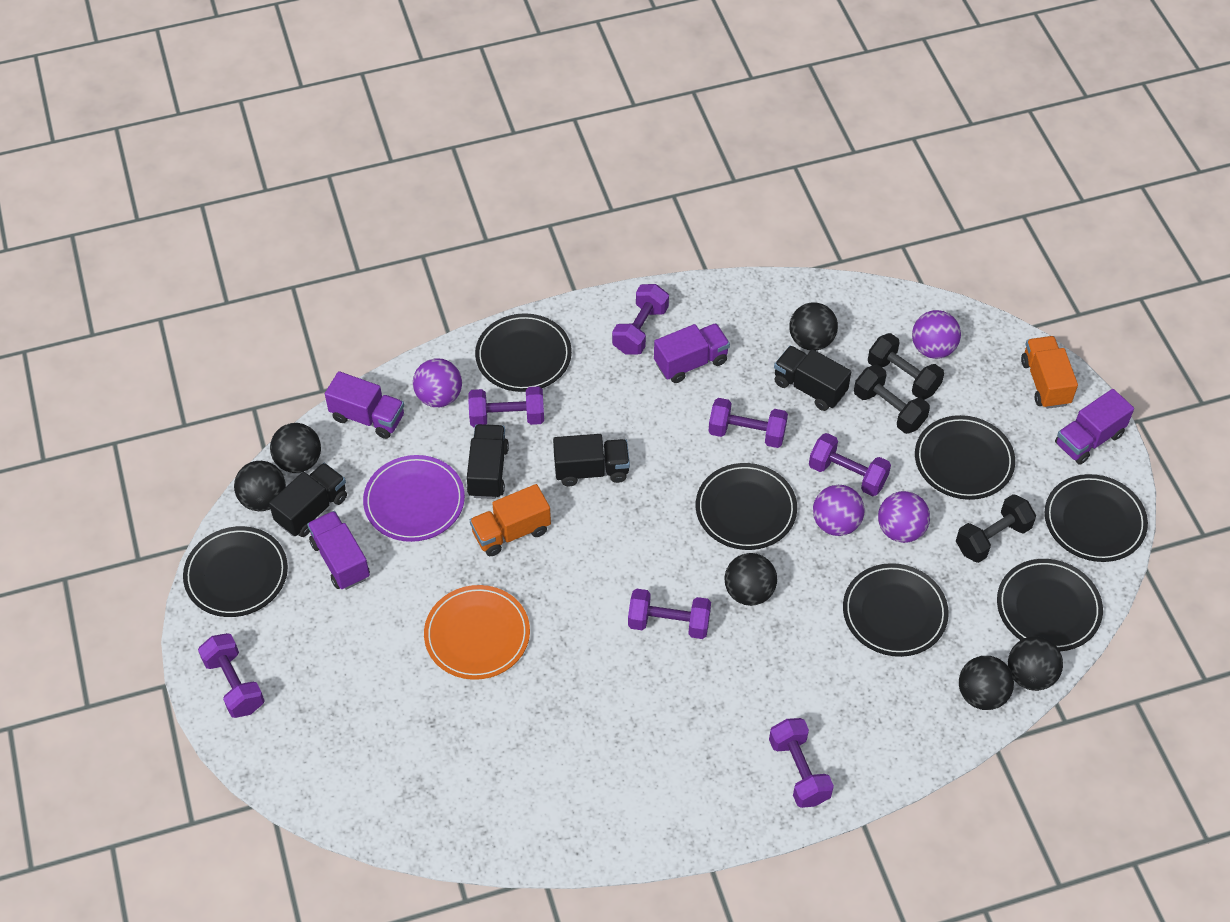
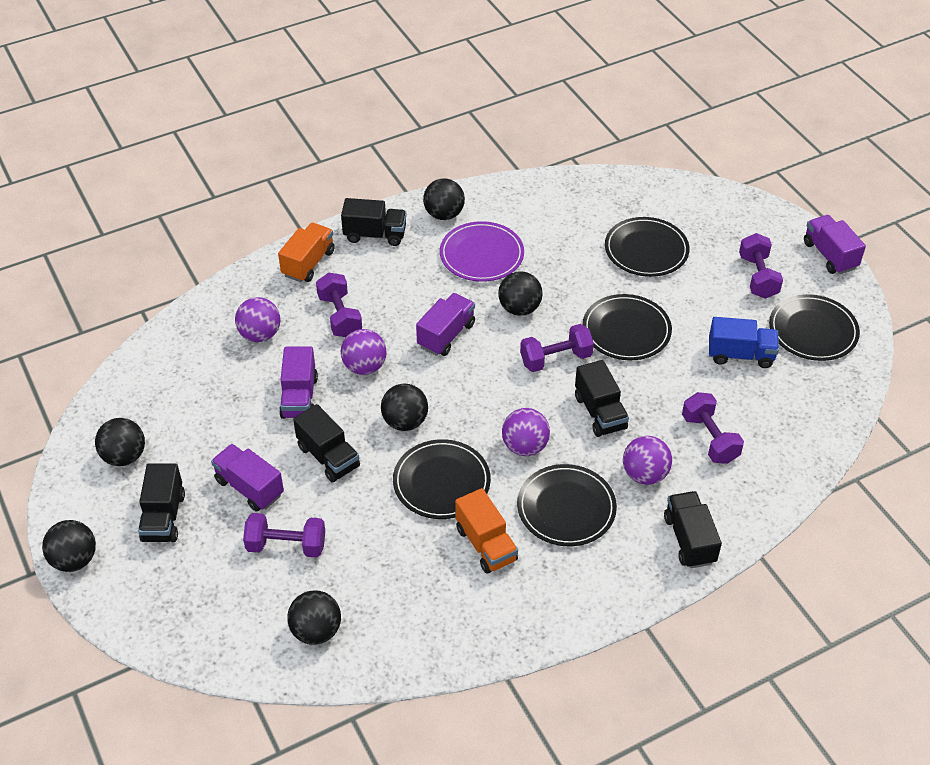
black dumbbell: 3 -> 0
black plate: 7 -> 5
black truck: 4 -> 5
blue truck: 0 -> 1
orange plate: 1 -> 0
purple dumbbell: 7 -> 5

